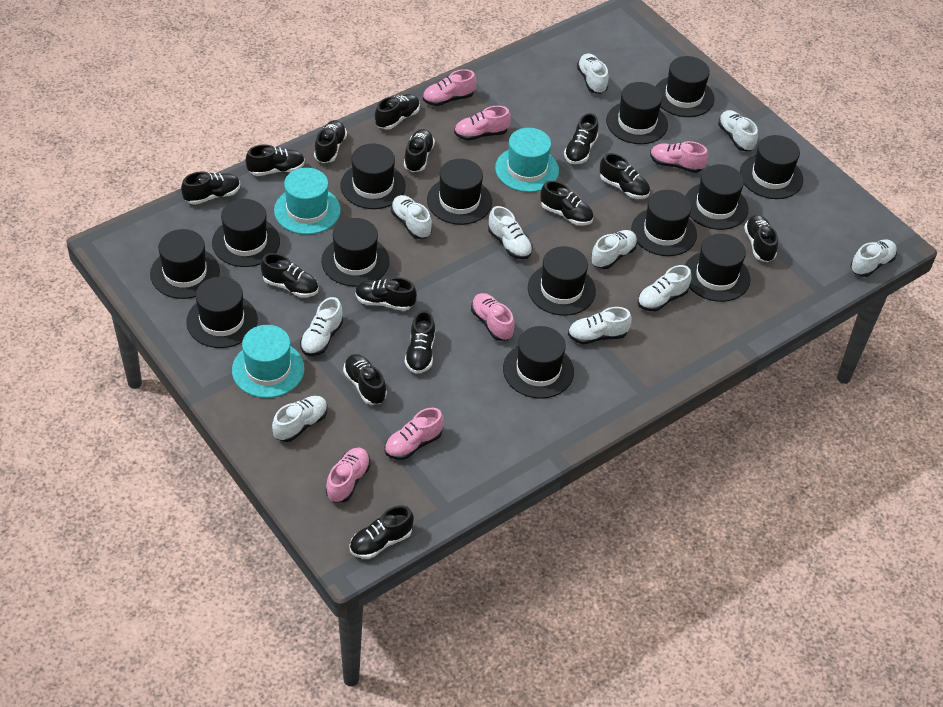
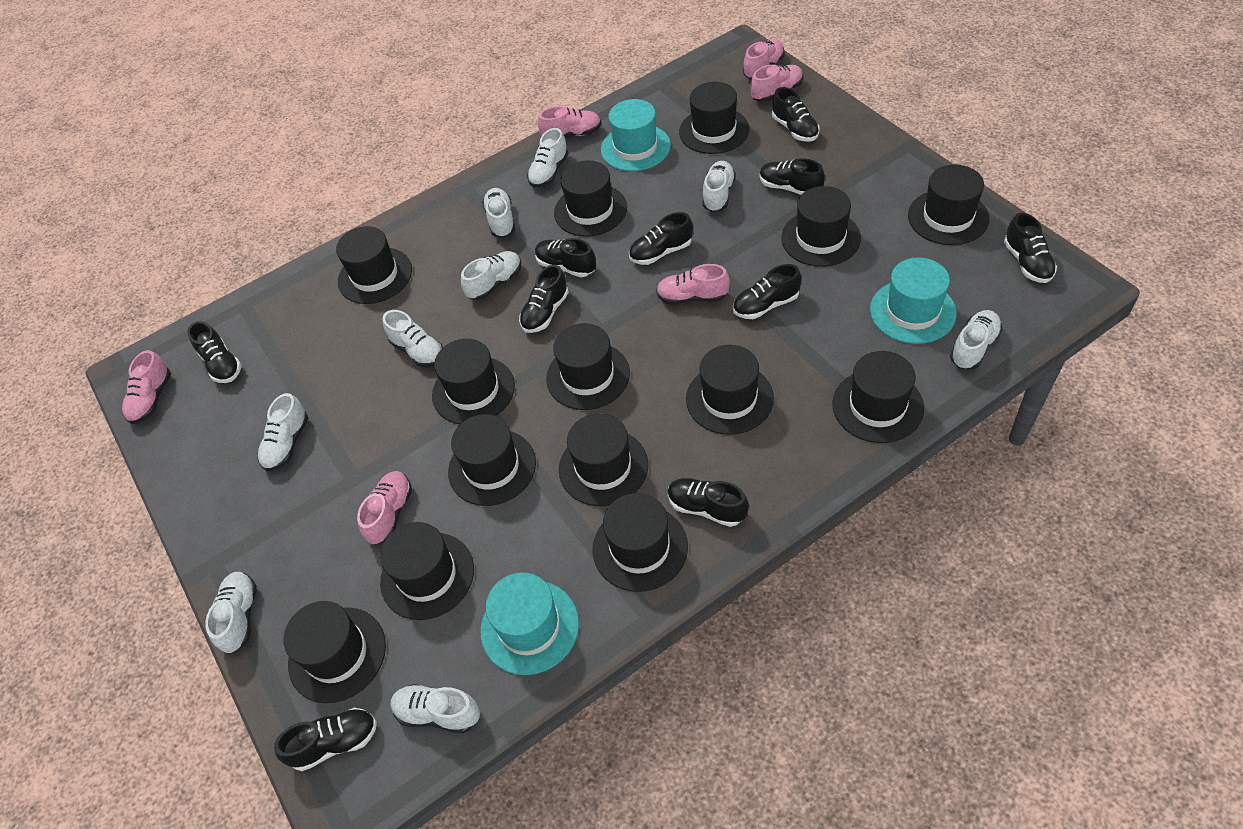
black shoe: 14 -> 10
white shoe: 10 -> 9

